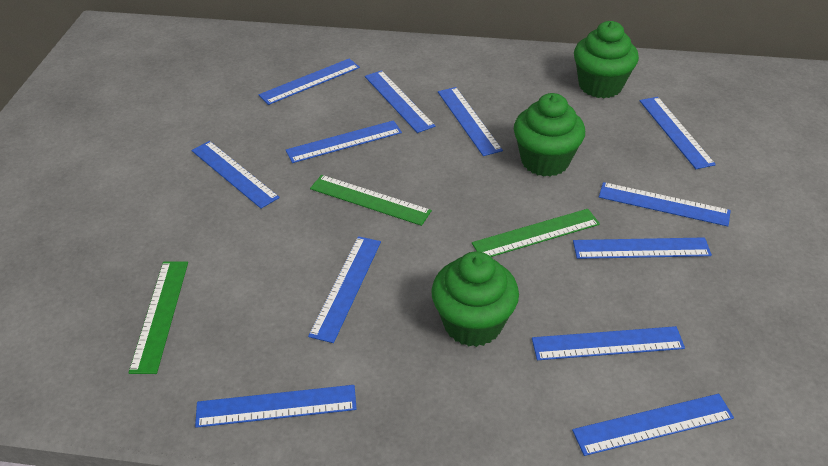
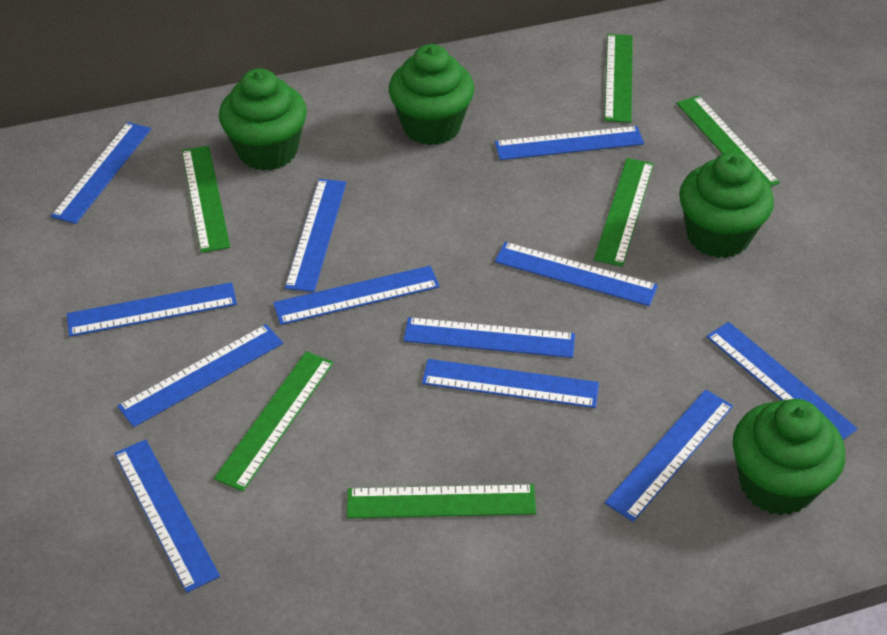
green cupcake: 3 -> 4
green ruler: 3 -> 6

